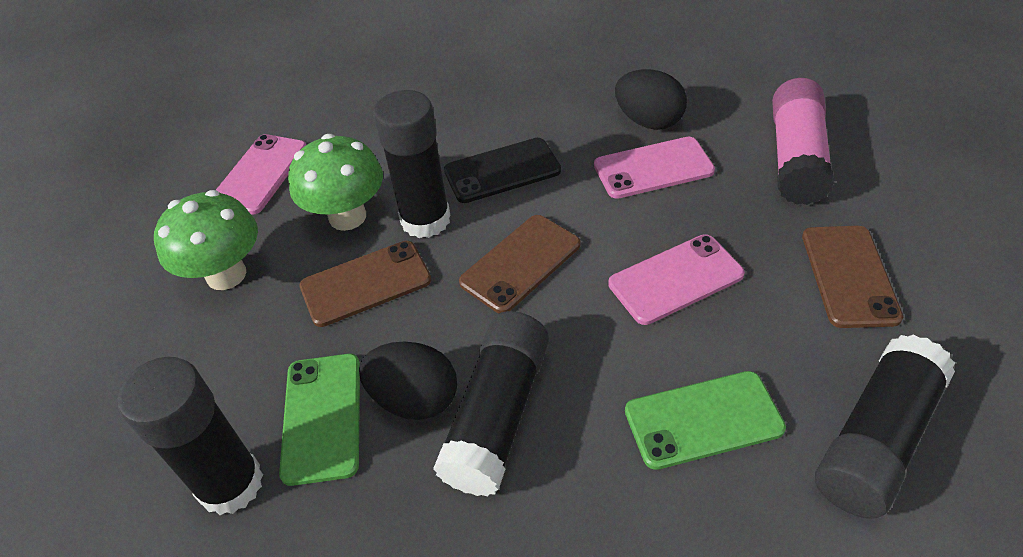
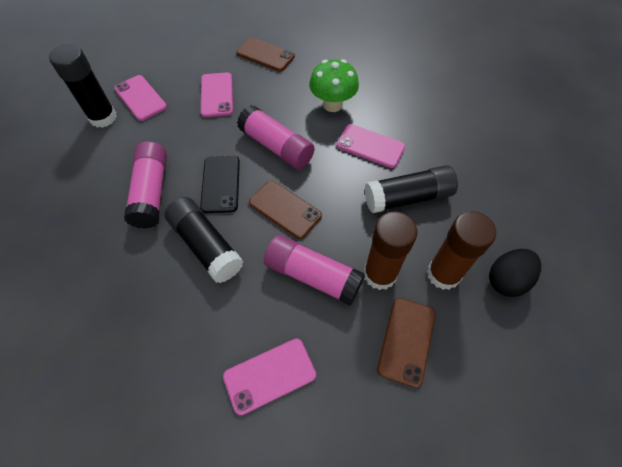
black egg: 2 -> 1
black glue stick: 4 -> 3
brown glue stick: 0 -> 2
green mushroom: 2 -> 1
green phone: 2 -> 0
pink glue stick: 1 -> 3
pink phone: 3 -> 4

